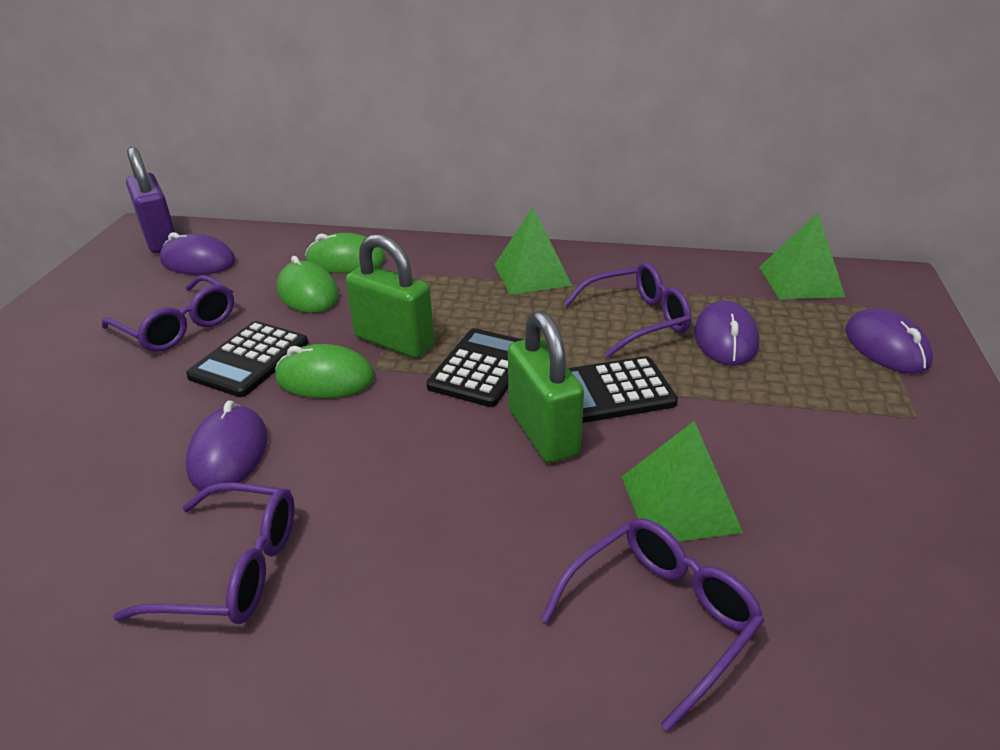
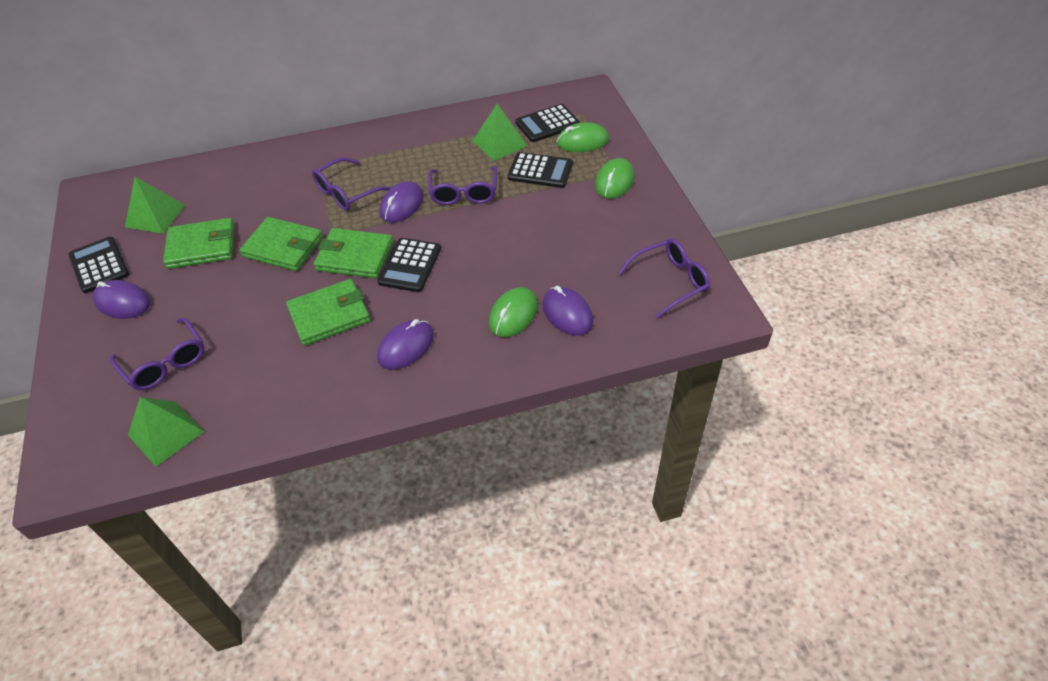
black calculator: 3 -> 4
green padlock: 2 -> 0
green wallet: 0 -> 4
purple padlock: 1 -> 0

